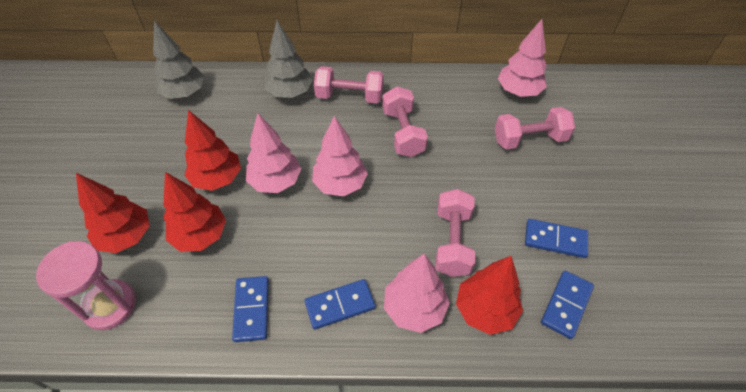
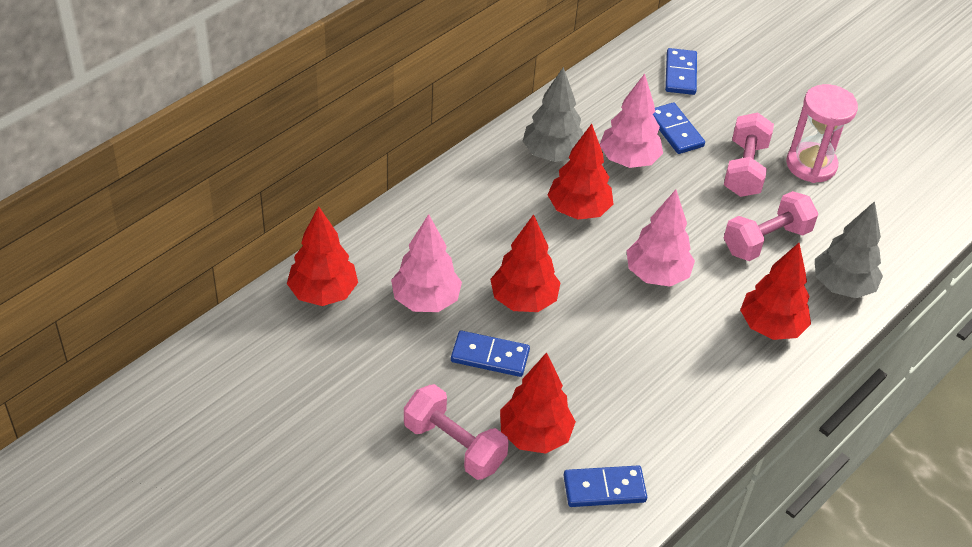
pink dumbbell: 4 -> 3
pink tree: 4 -> 3
red tree: 4 -> 5

